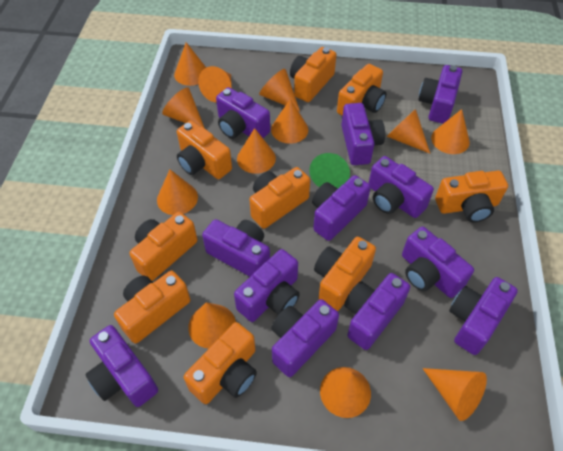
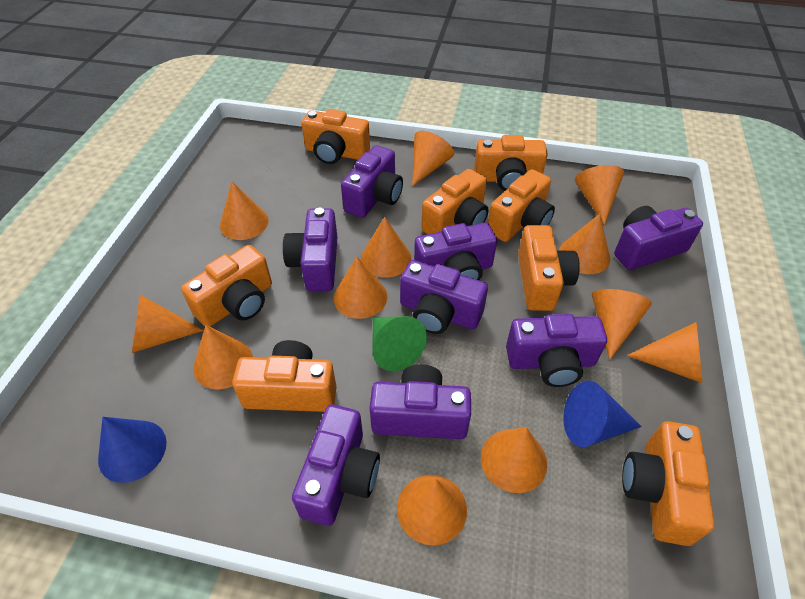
blue cone: 0 -> 2
orange camera: 9 -> 8
purple camera: 12 -> 8

